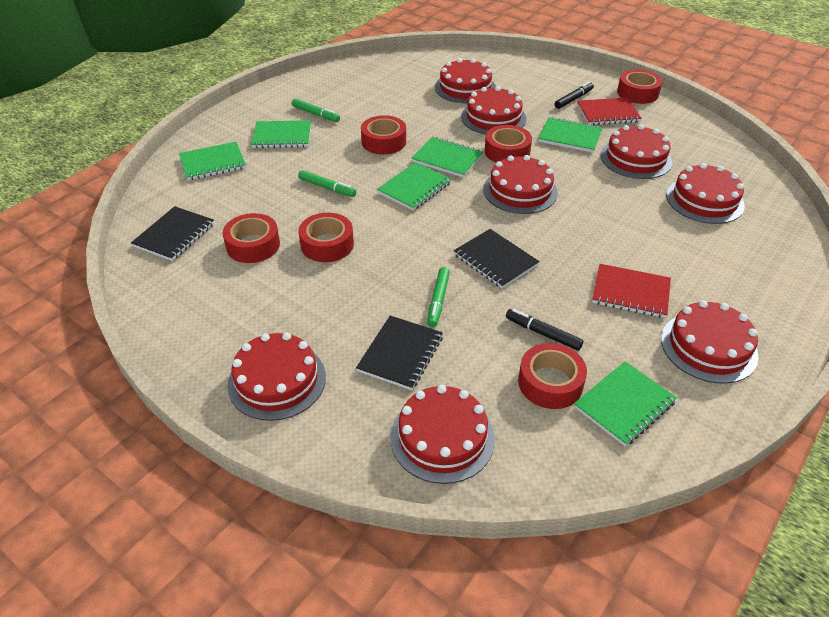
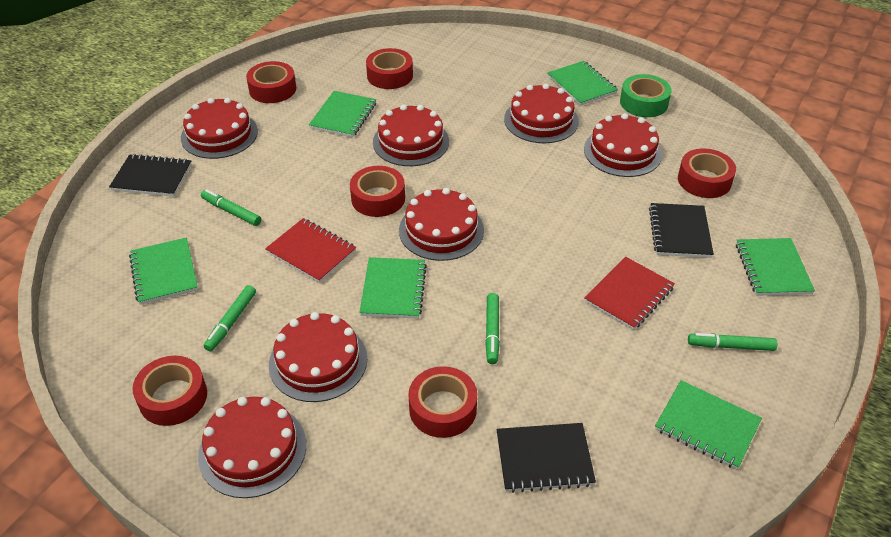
black marker: 2 -> 0
green marker: 3 -> 4
green tape: 0 -> 1
red cake: 8 -> 7

